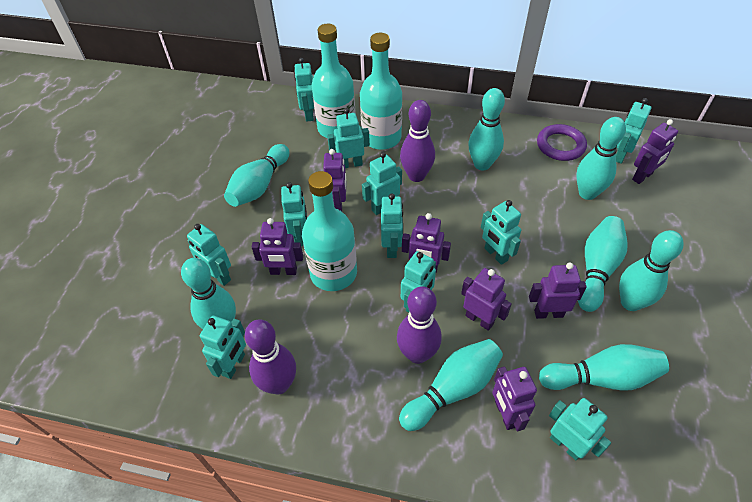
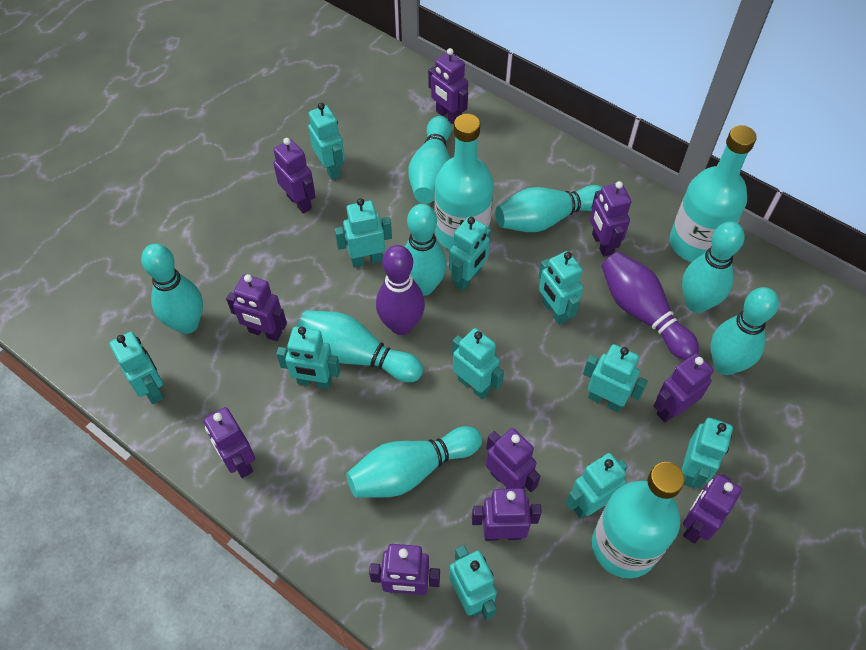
purple bowling pin: 3 -> 2
purple ring: 1 -> 0
purple robot: 7 -> 10

